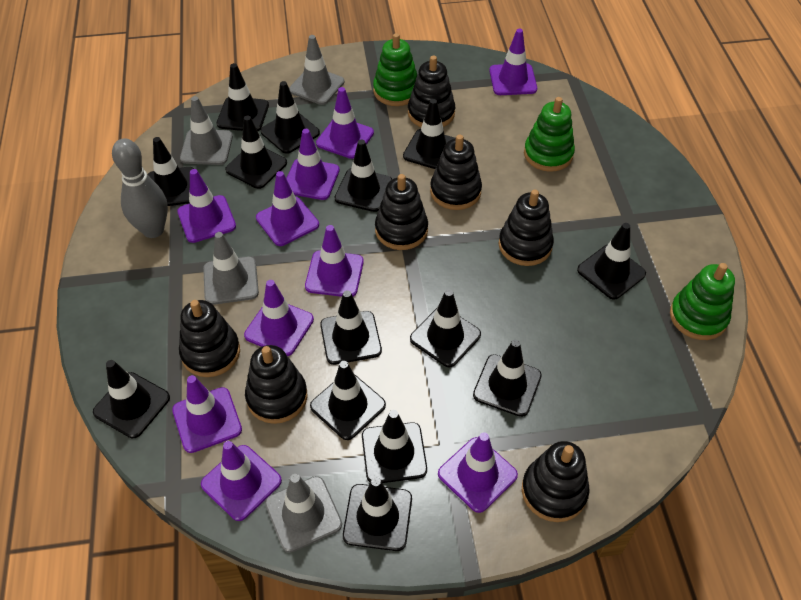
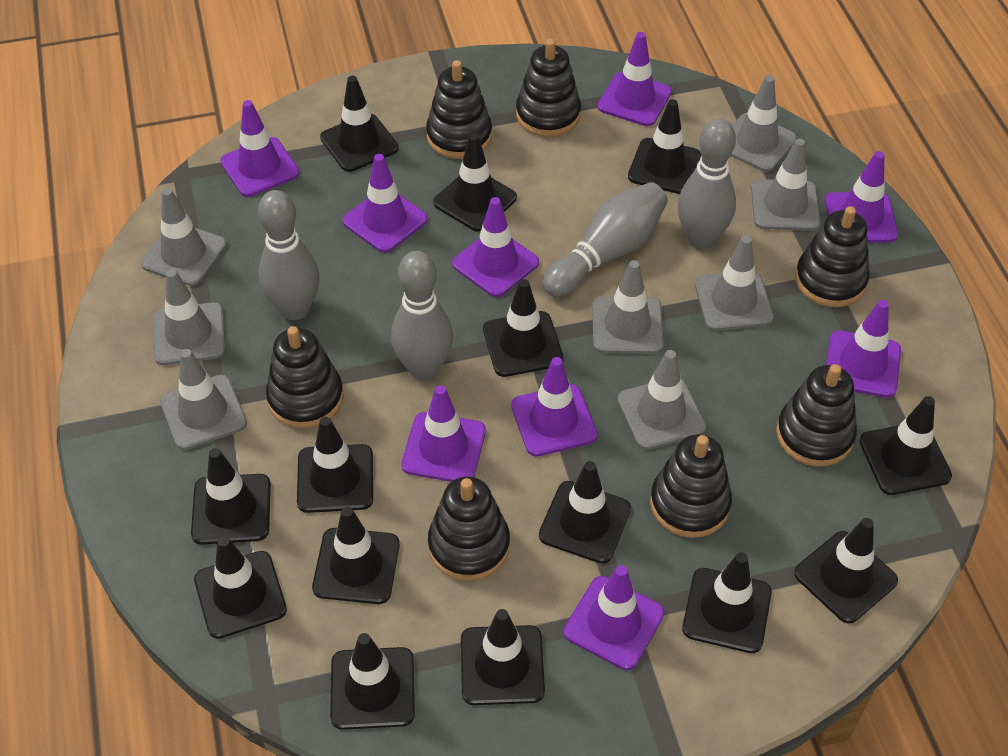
green stacking toy: 3 -> 0
grey bowling pin: 1 -> 4
grey traffic cone: 4 -> 8
purple traffic cone: 10 -> 9

